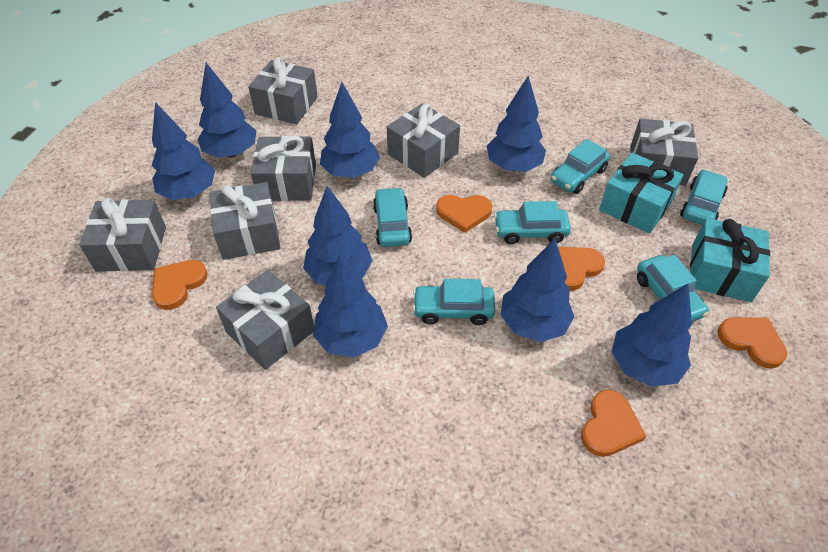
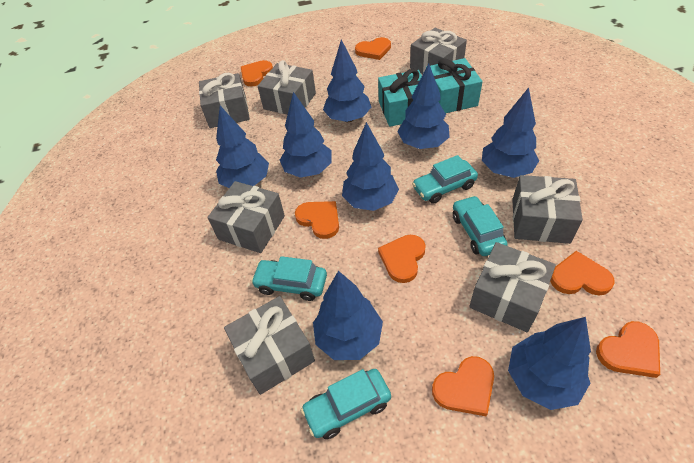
orange heart: 5 -> 7
turquoise car: 6 -> 4

